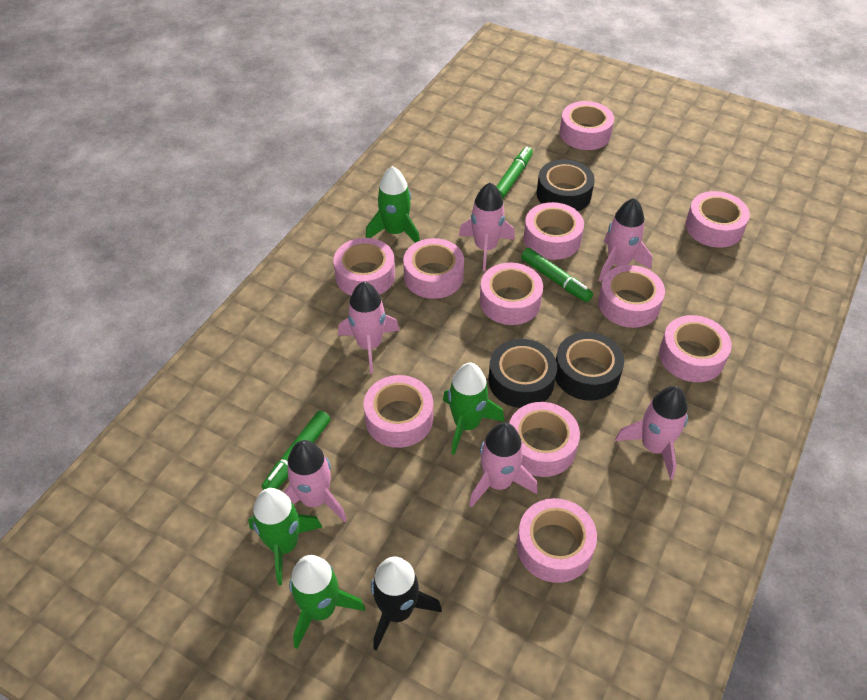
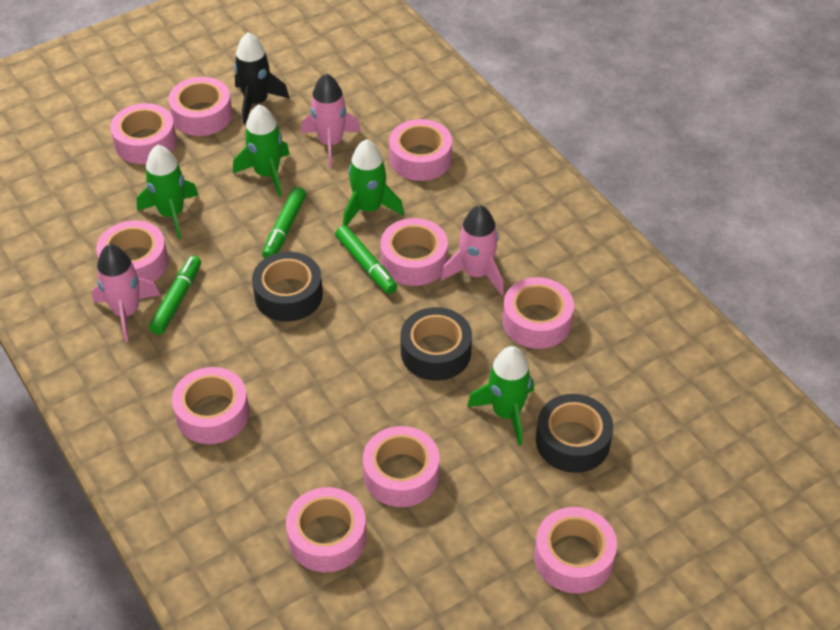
pink rocket: 6 -> 3
pink tape: 11 -> 10

